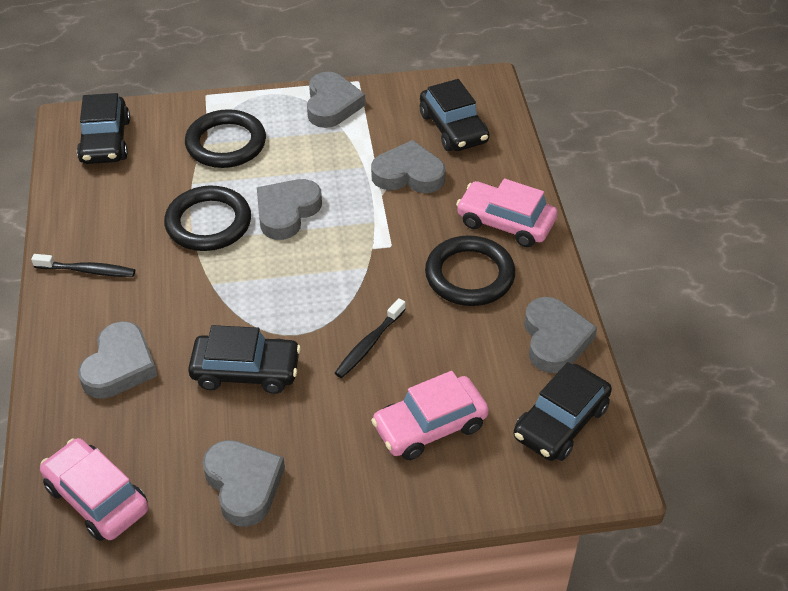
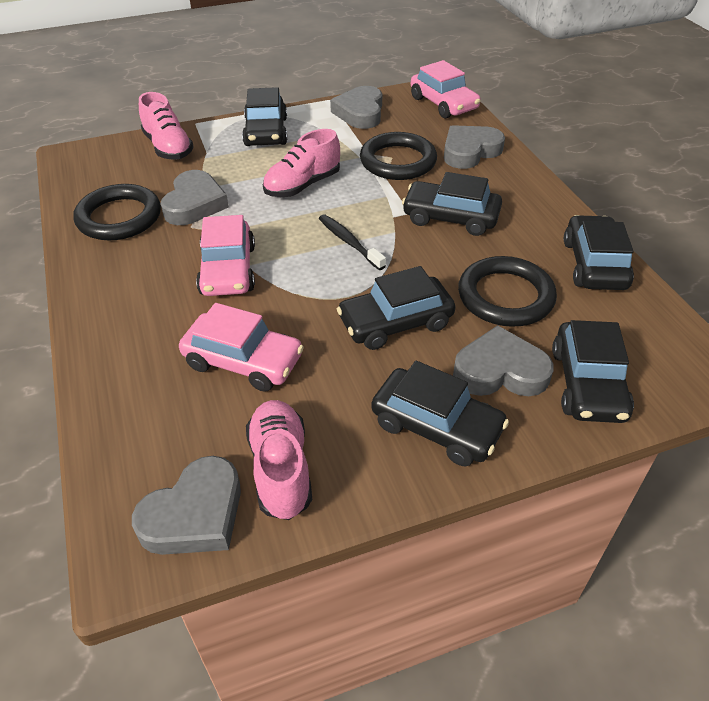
black car: 4 -> 6
black toothbrush: 2 -> 1
grey heart: 6 -> 5
pink shoe: 0 -> 3

